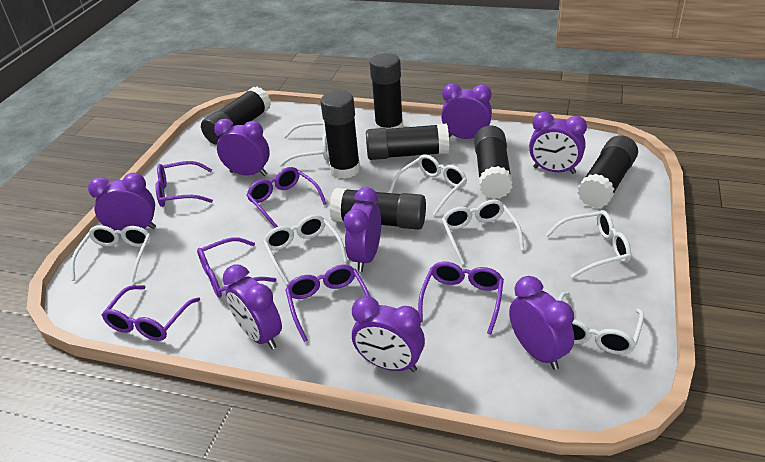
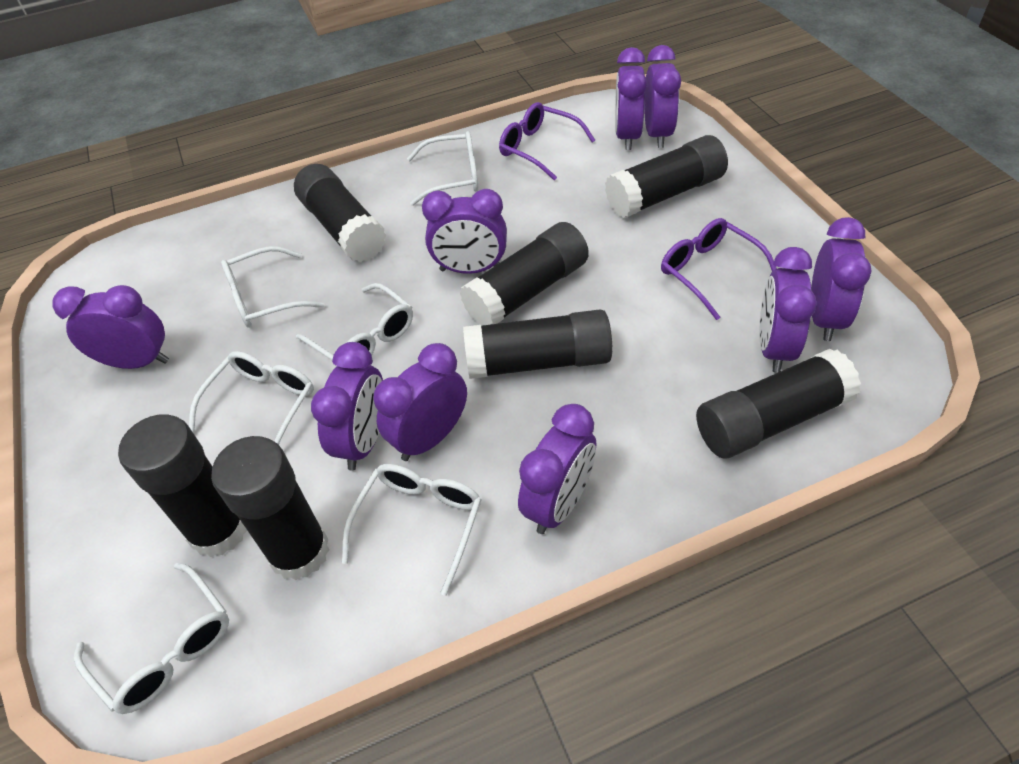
purple clock: 8 -> 9
purple glasses: 6 -> 2
white glasses: 7 -> 6

